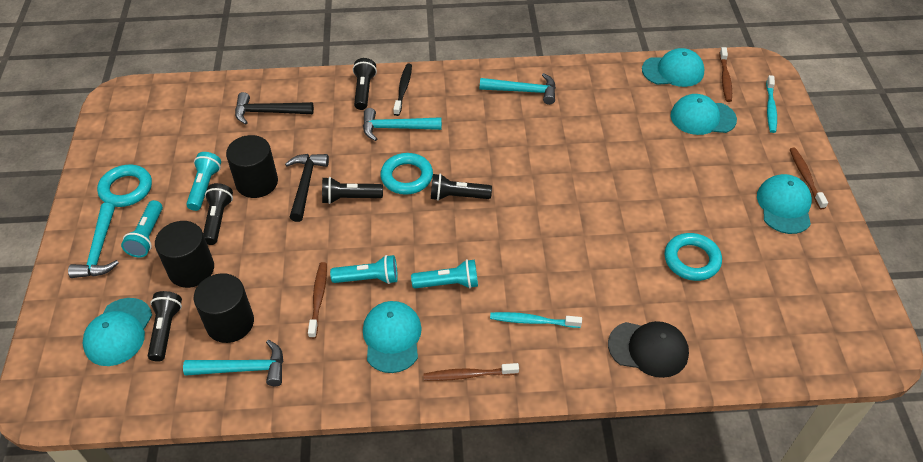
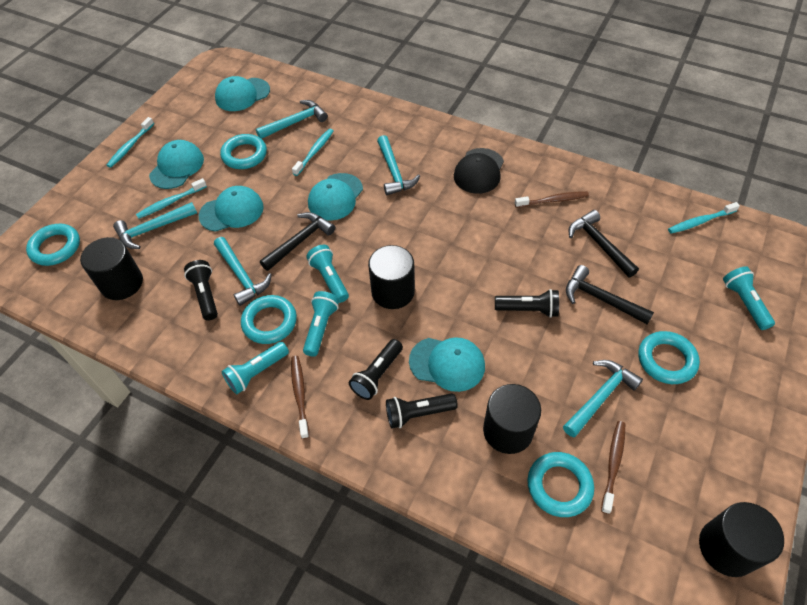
black cylinder: 3 -> 4
black flashlight: 5 -> 4
black hammer: 2 -> 3
black toothbrush: 1 -> 0
brown toothbrush: 4 -> 3
turquoise hammer: 4 -> 5
turquoise ring: 3 -> 5
turquoise toothbrush: 2 -> 4

